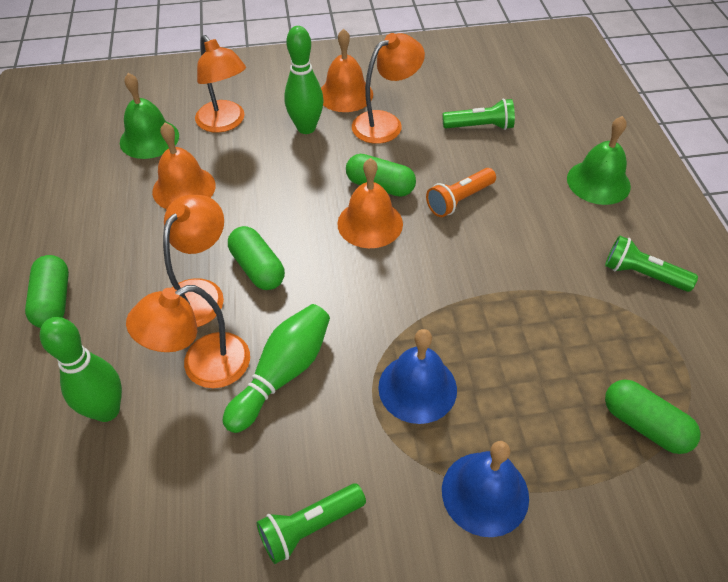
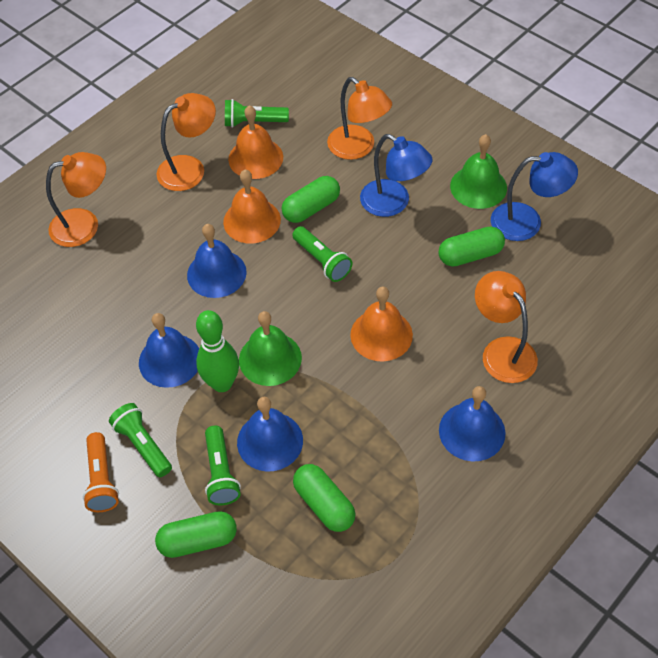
blue bell: 2 -> 4
blue lamp: 0 -> 2
green bowling pin: 3 -> 1
green flashlight: 3 -> 4

